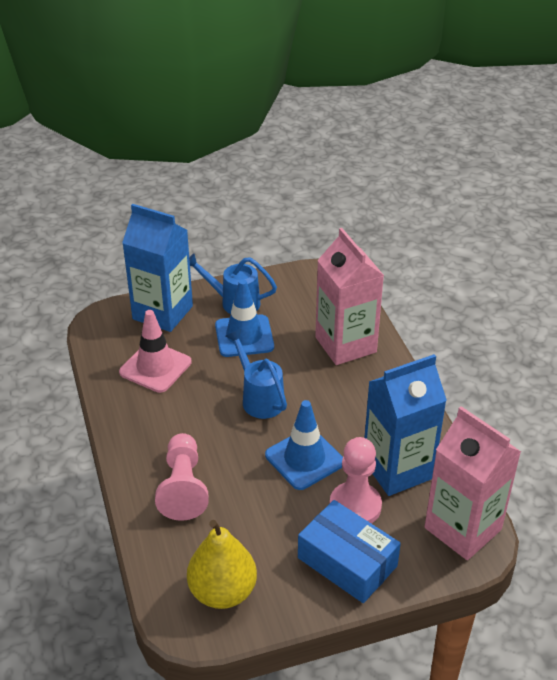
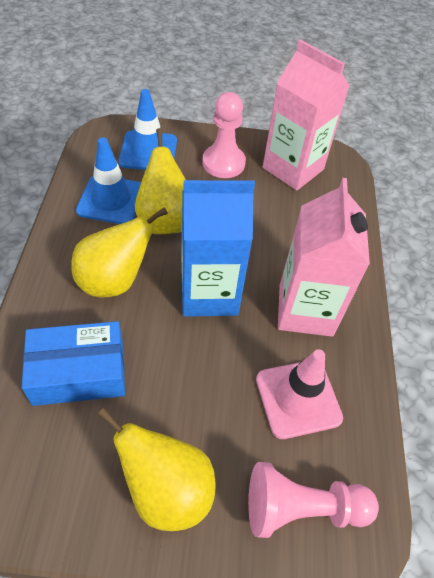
blue carton: 2 -> 1
blue watering can: 2 -> 0
yellow pear: 1 -> 3

